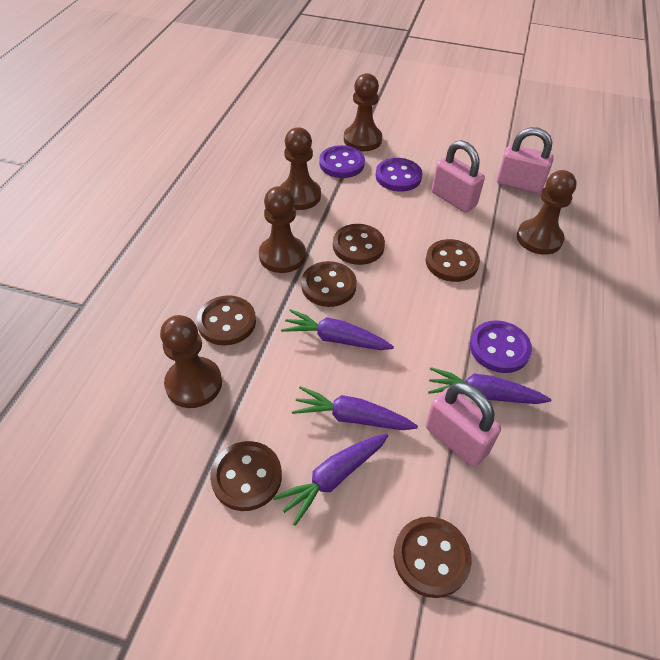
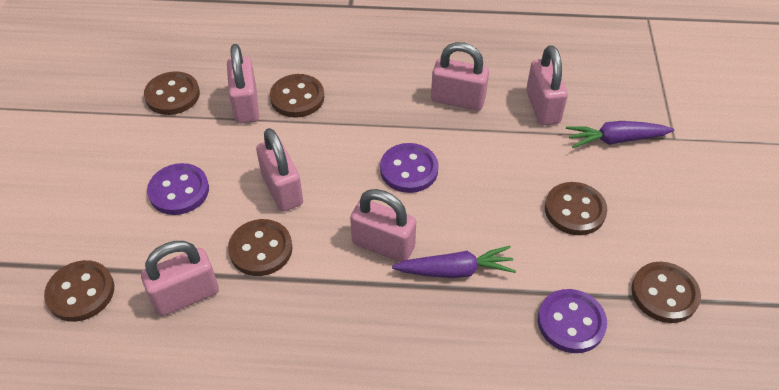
brown pawn: 5 -> 0
pink padlock: 3 -> 6
purple carrot: 4 -> 2

